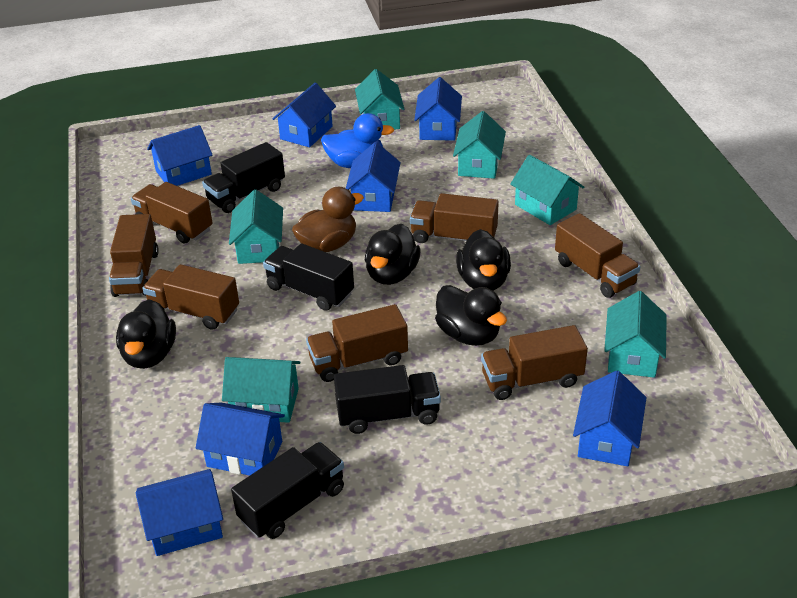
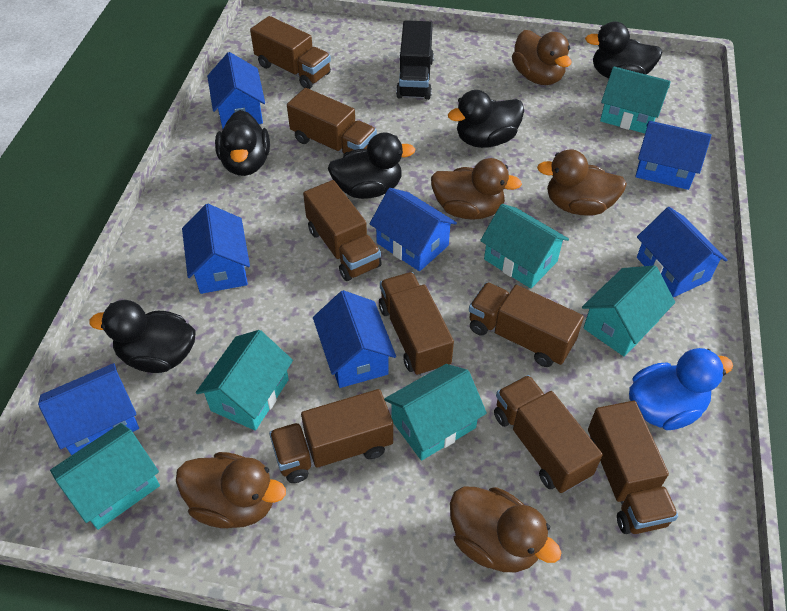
black duck: 4 -> 5
black truck: 4 -> 1
brown duck: 1 -> 5
brown truck: 7 -> 8

